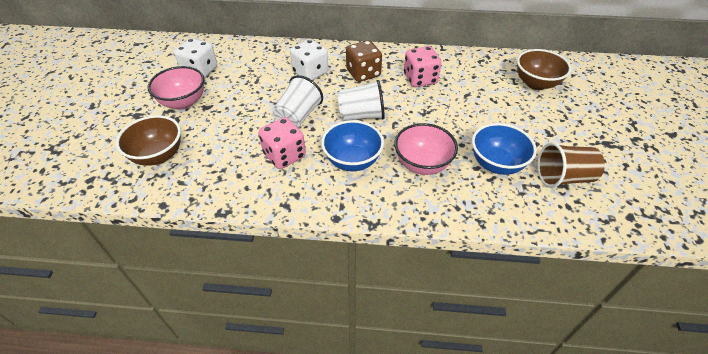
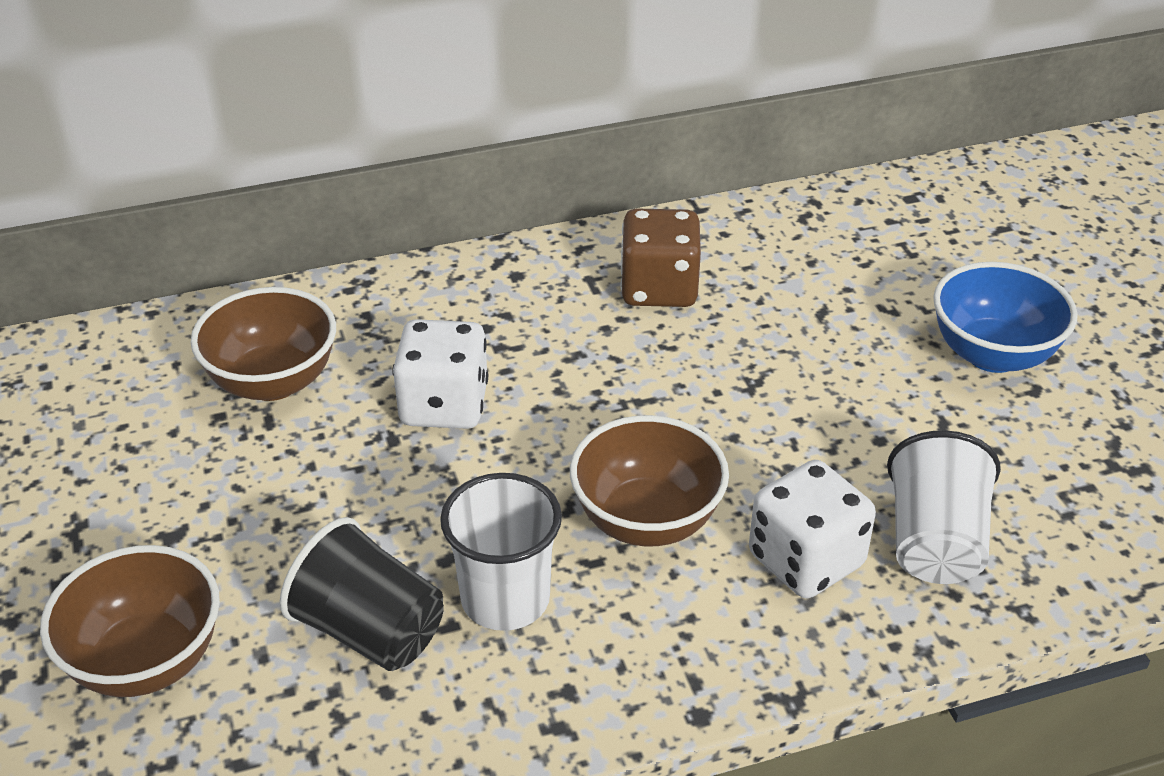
black cup: 0 -> 1
blue bowl: 2 -> 1
brown bowl: 2 -> 3
brown cup: 1 -> 0
pink bowl: 2 -> 0
pink dice: 2 -> 0

